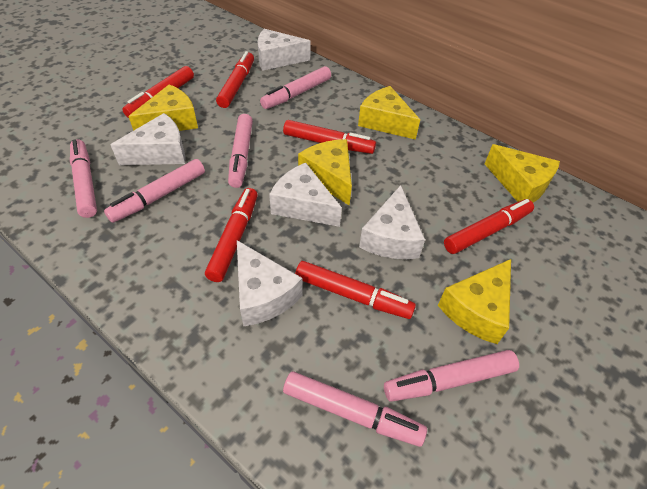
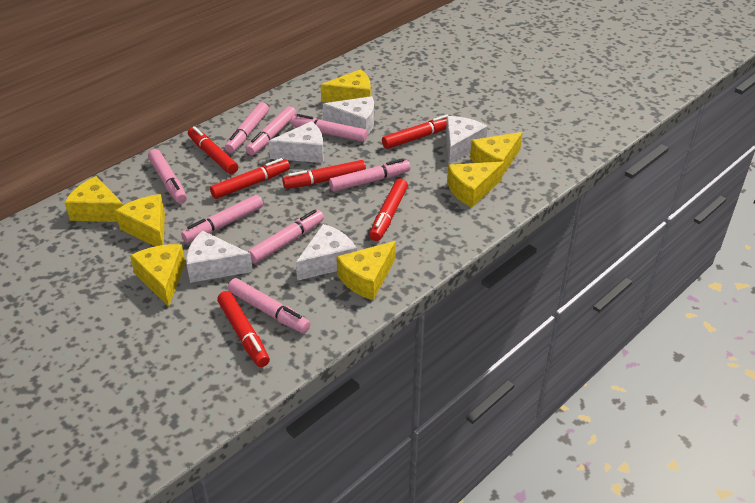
pink marker: 6 -> 8
yellow cheese: 5 -> 7

